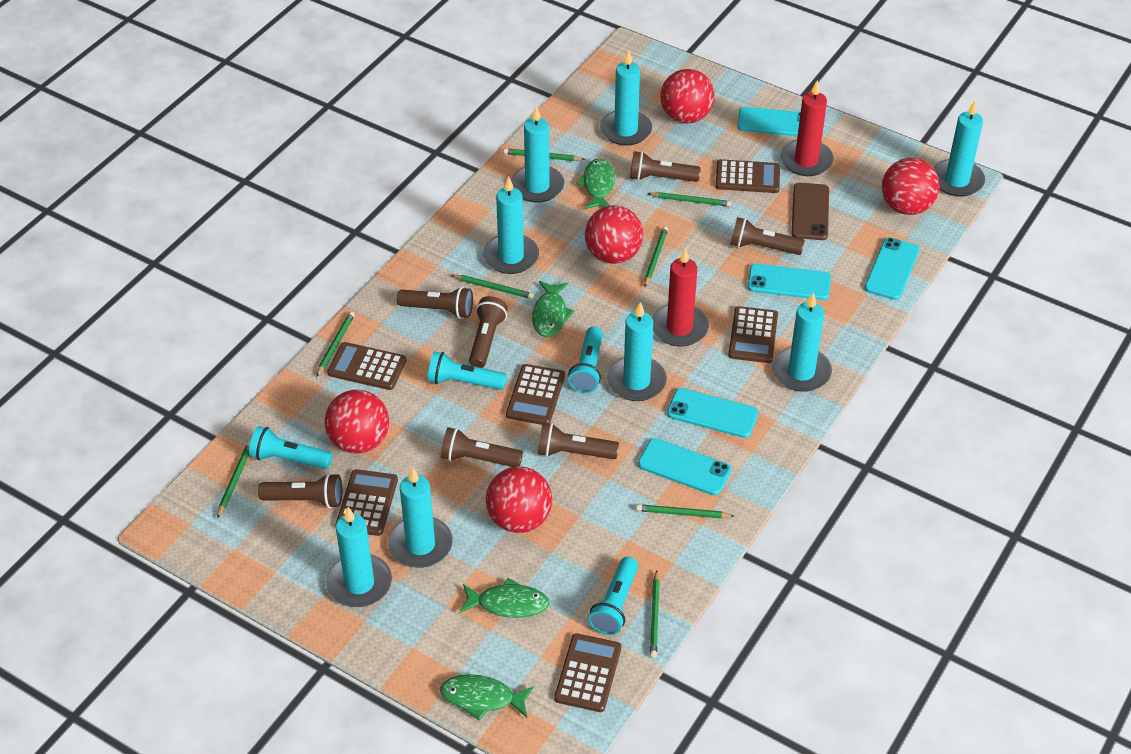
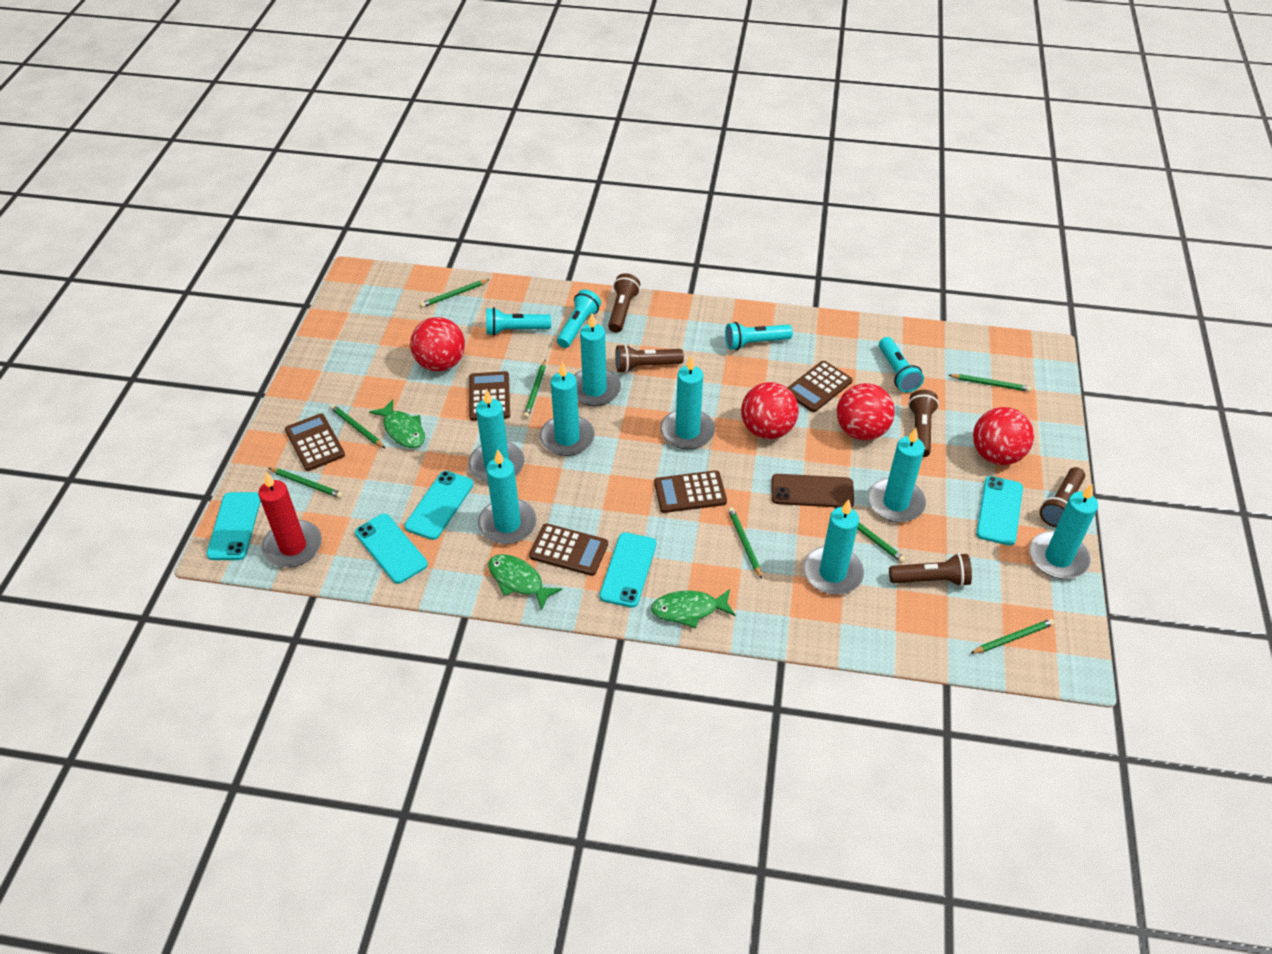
brown calculator: 6 -> 5
brown flashlight: 7 -> 5
green fish: 4 -> 3
red ball: 5 -> 4
red candle: 2 -> 1

